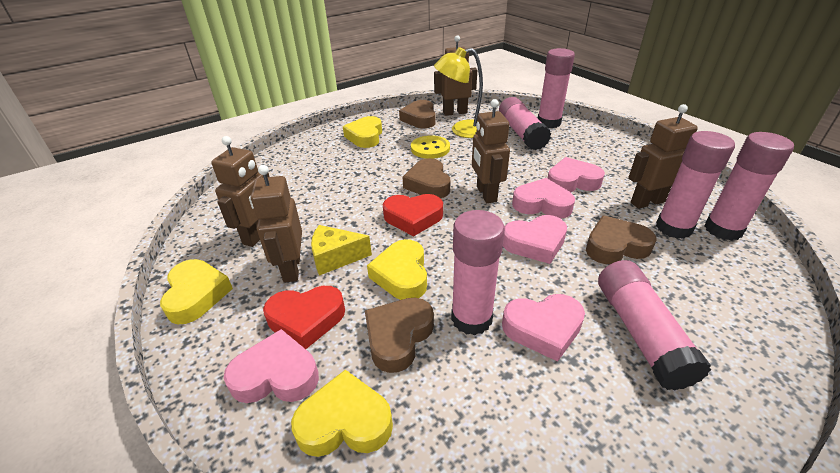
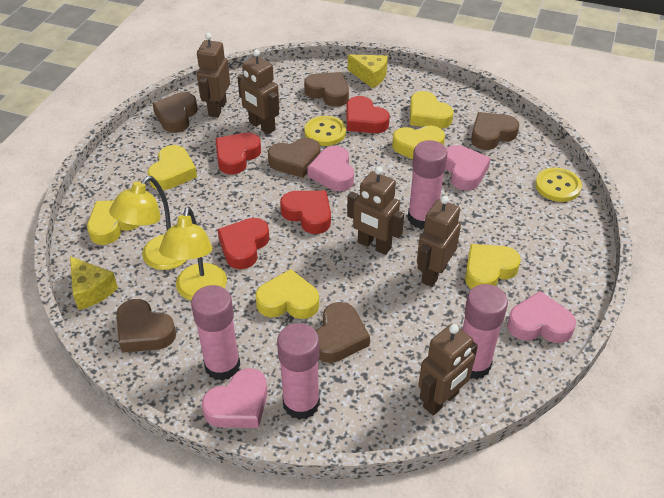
brown heart: 4 -> 6
pink glue stick: 6 -> 4
pink heart: 5 -> 4
red heart: 2 -> 4
yellow button: 1 -> 2
yellow cheese: 1 -> 2
yellow heart: 4 -> 6
yellow lamp: 1 -> 2

